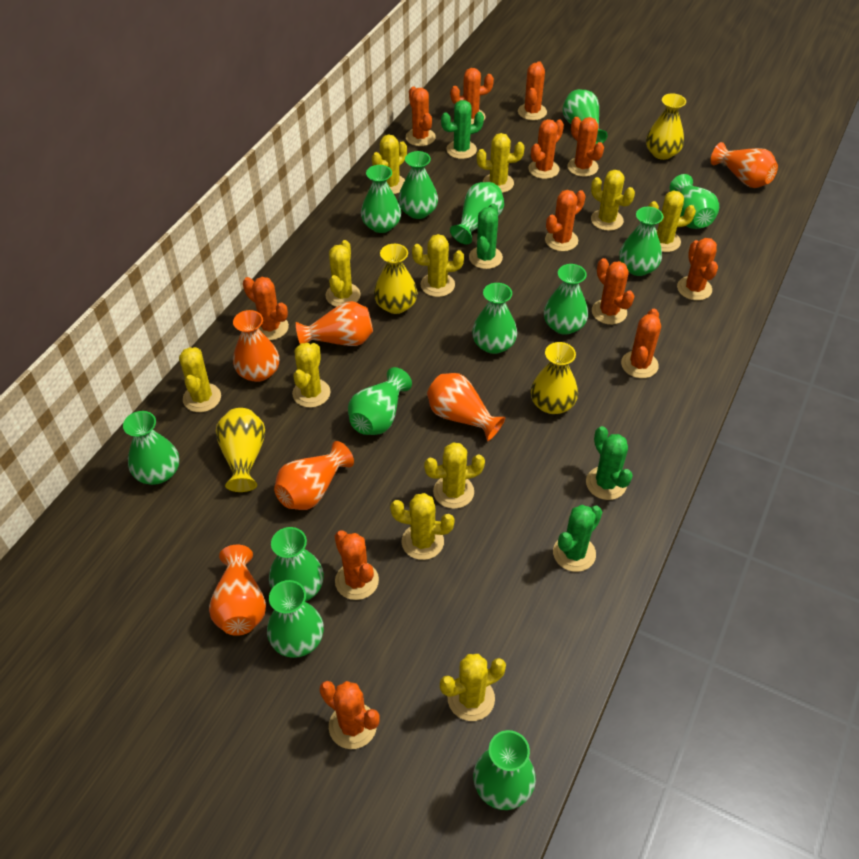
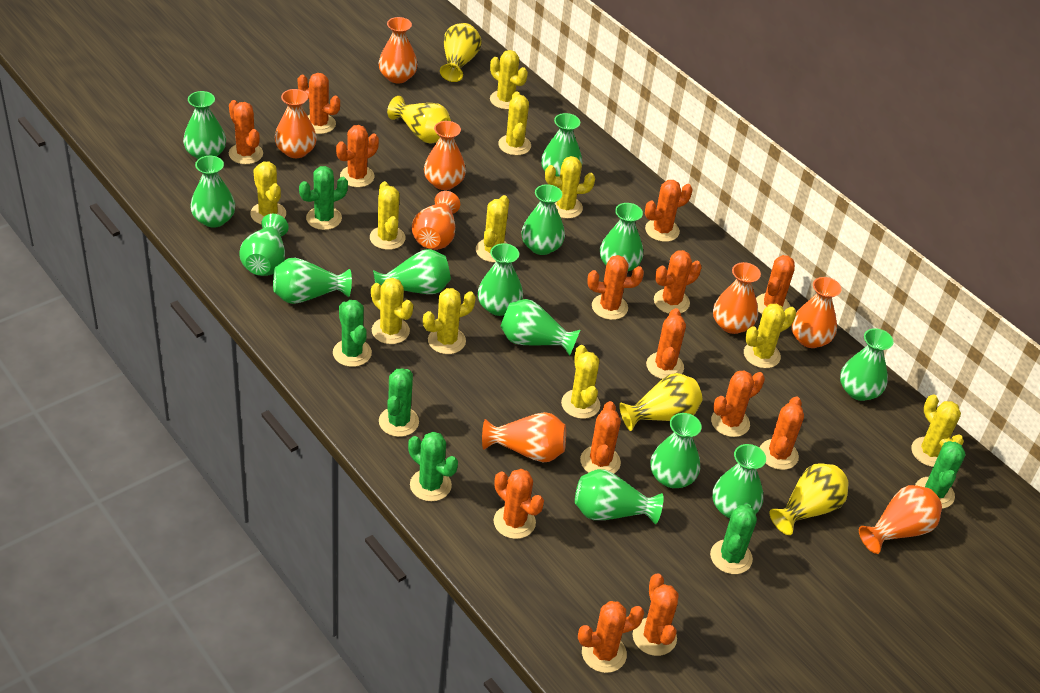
green cactus: 4 -> 6
green vase: 13 -> 14
orange cactus: 12 -> 14
orange vase: 6 -> 8

